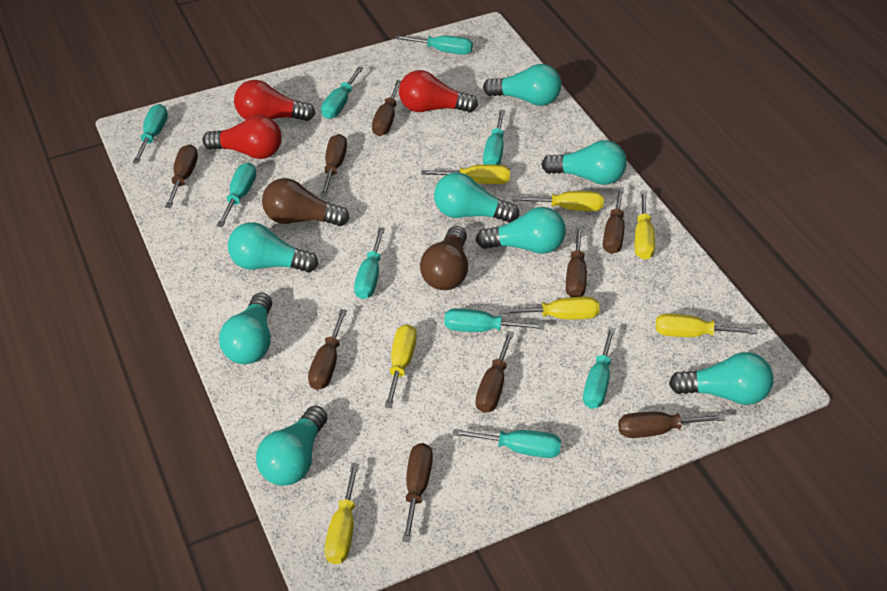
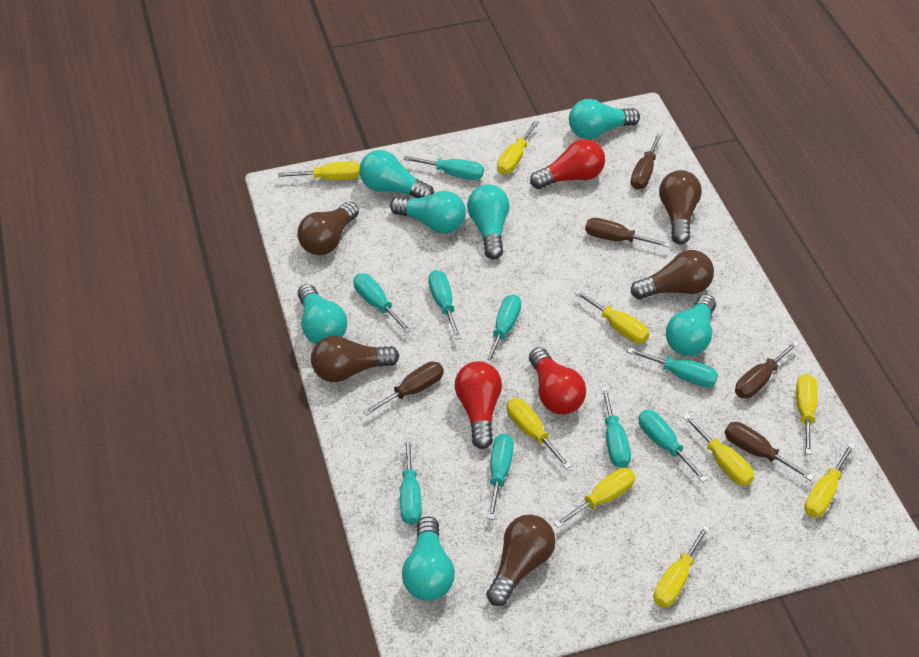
brown light bulb: 2 -> 5
brown screwdriver: 9 -> 5
turquoise light bulb: 8 -> 7
yellow screwdriver: 7 -> 9

